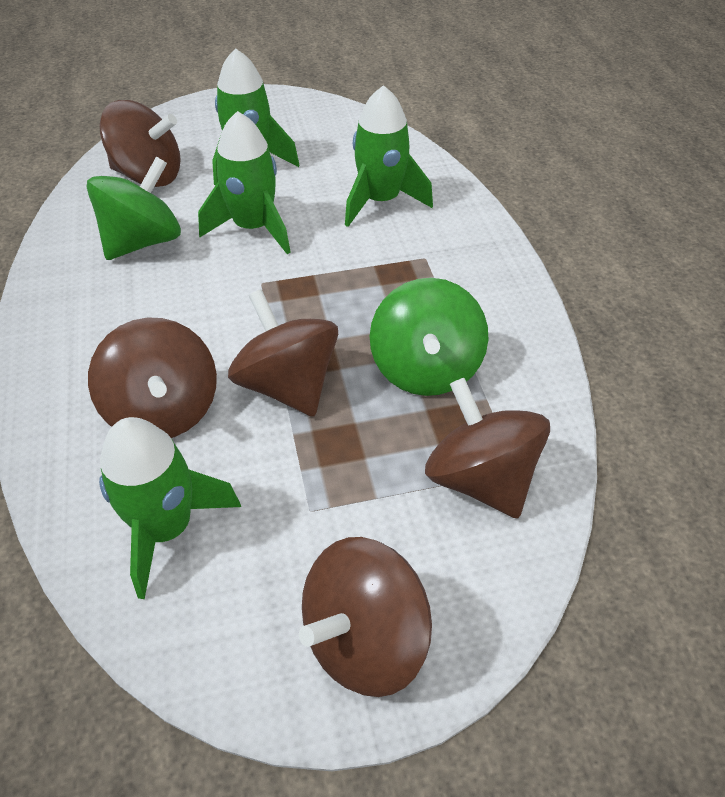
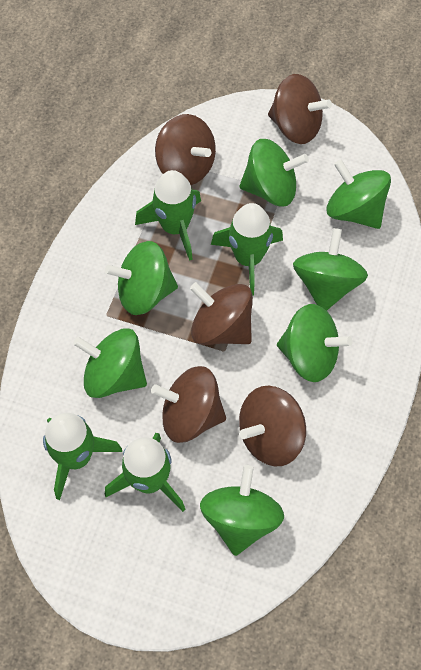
green spinning top: 2 -> 7

